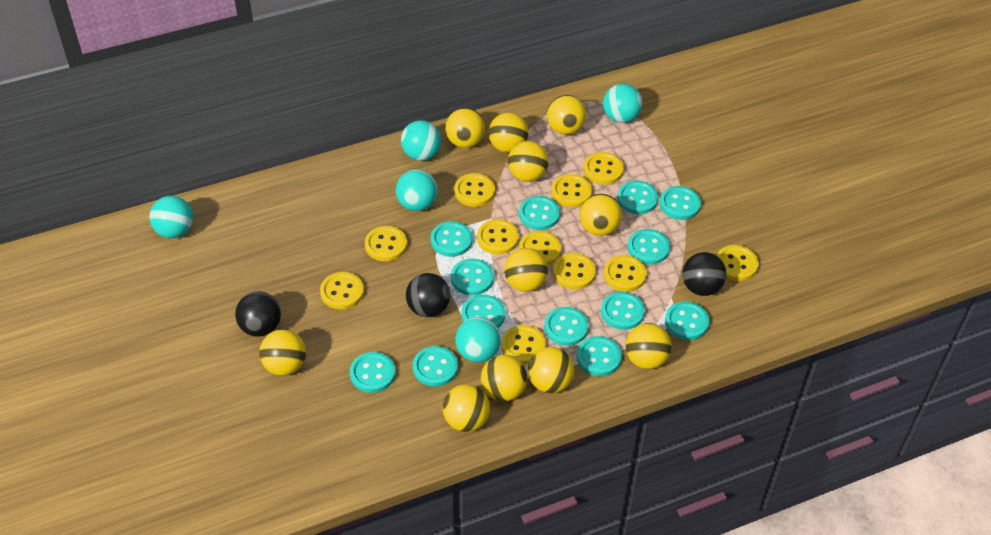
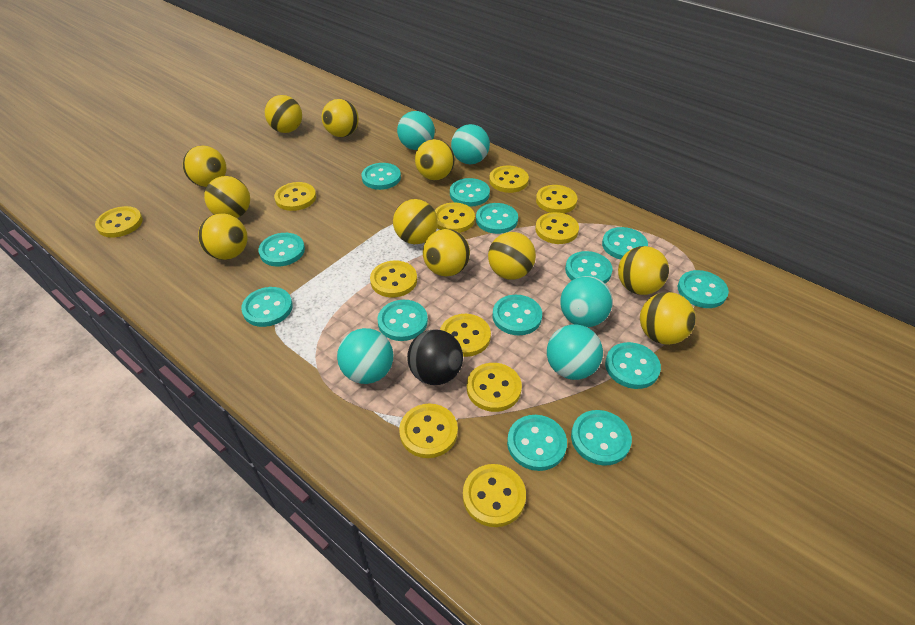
black ball: 3 -> 1

